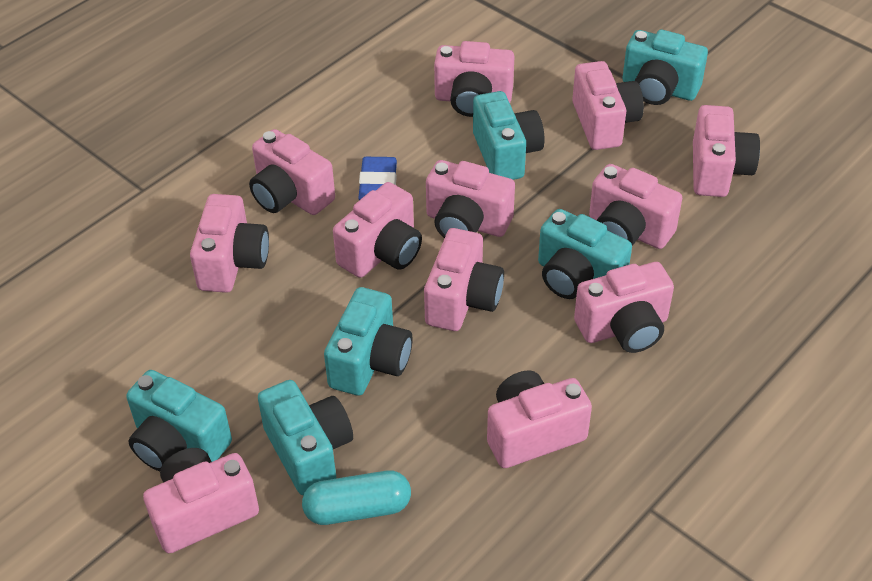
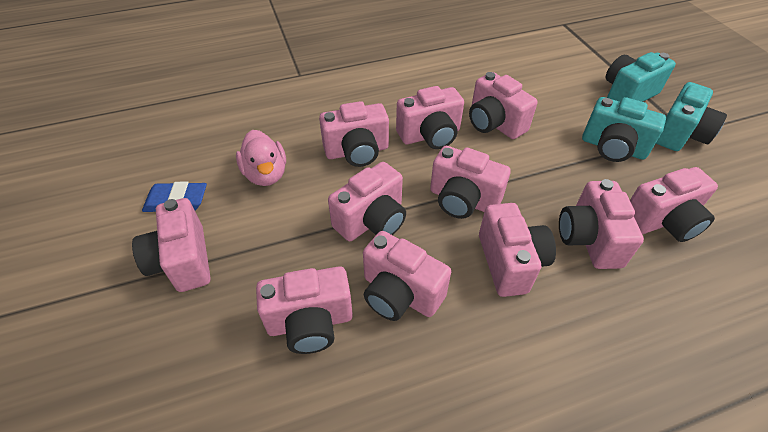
pink camera: 12 -> 11
pink duck: 0 -> 1
turquoise camera: 6 -> 3
turquoise capsule: 1 -> 0

